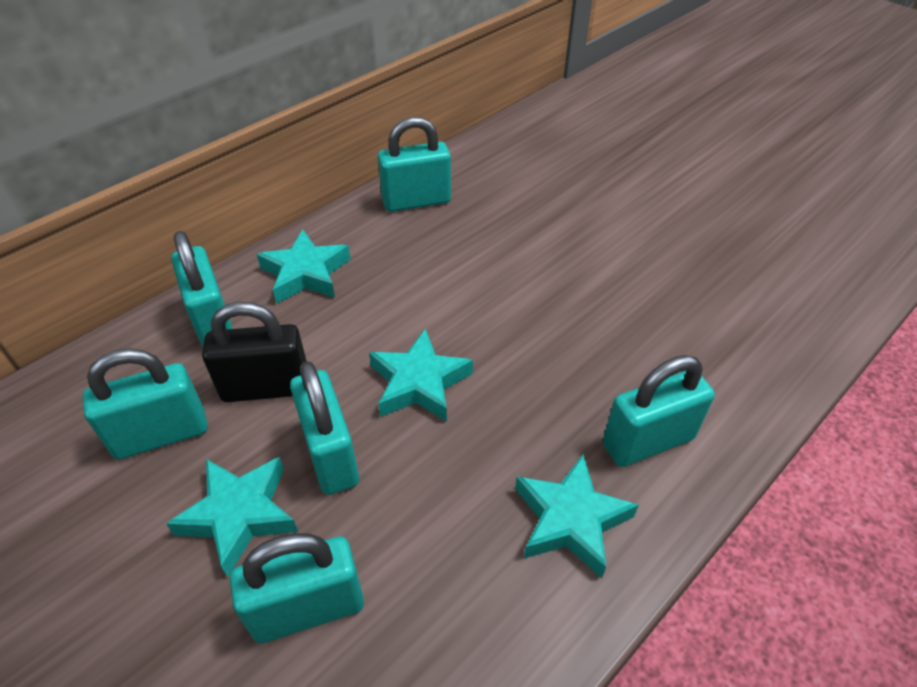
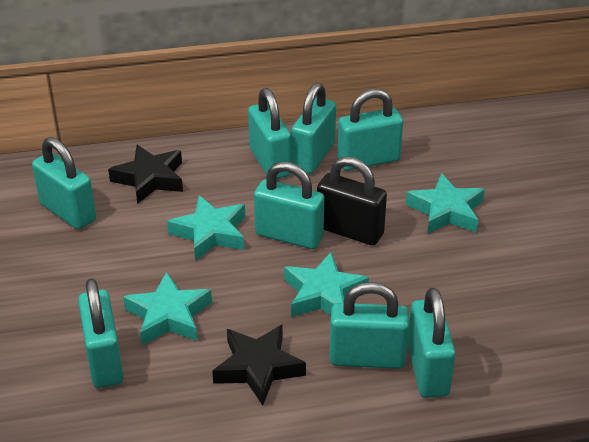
black star: 0 -> 2
turquoise padlock: 6 -> 8

